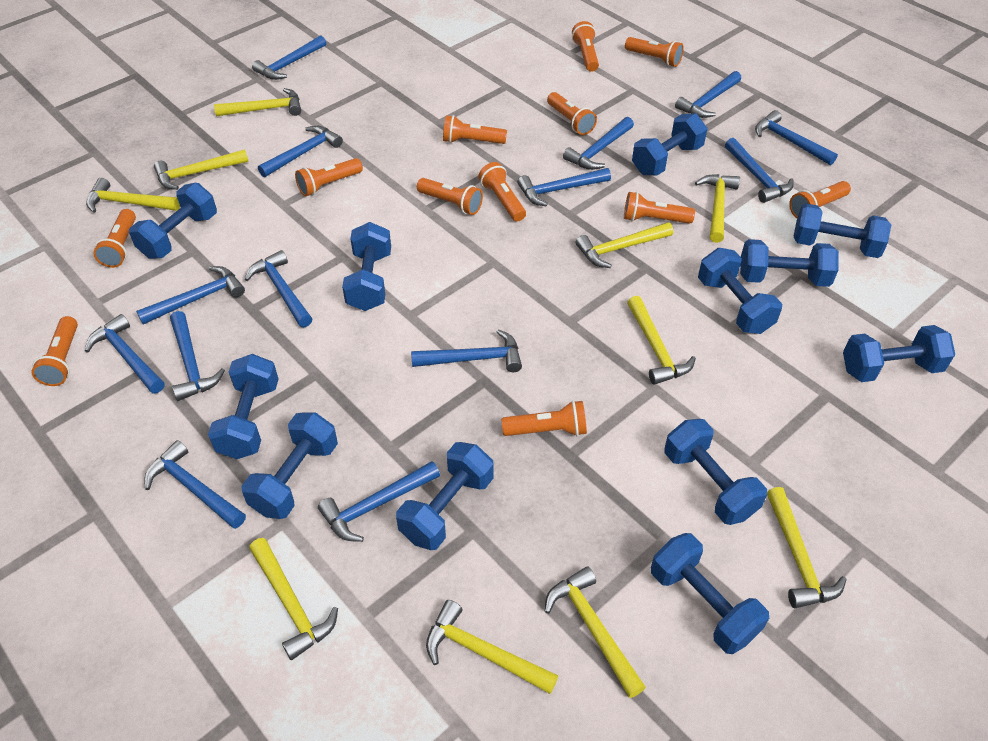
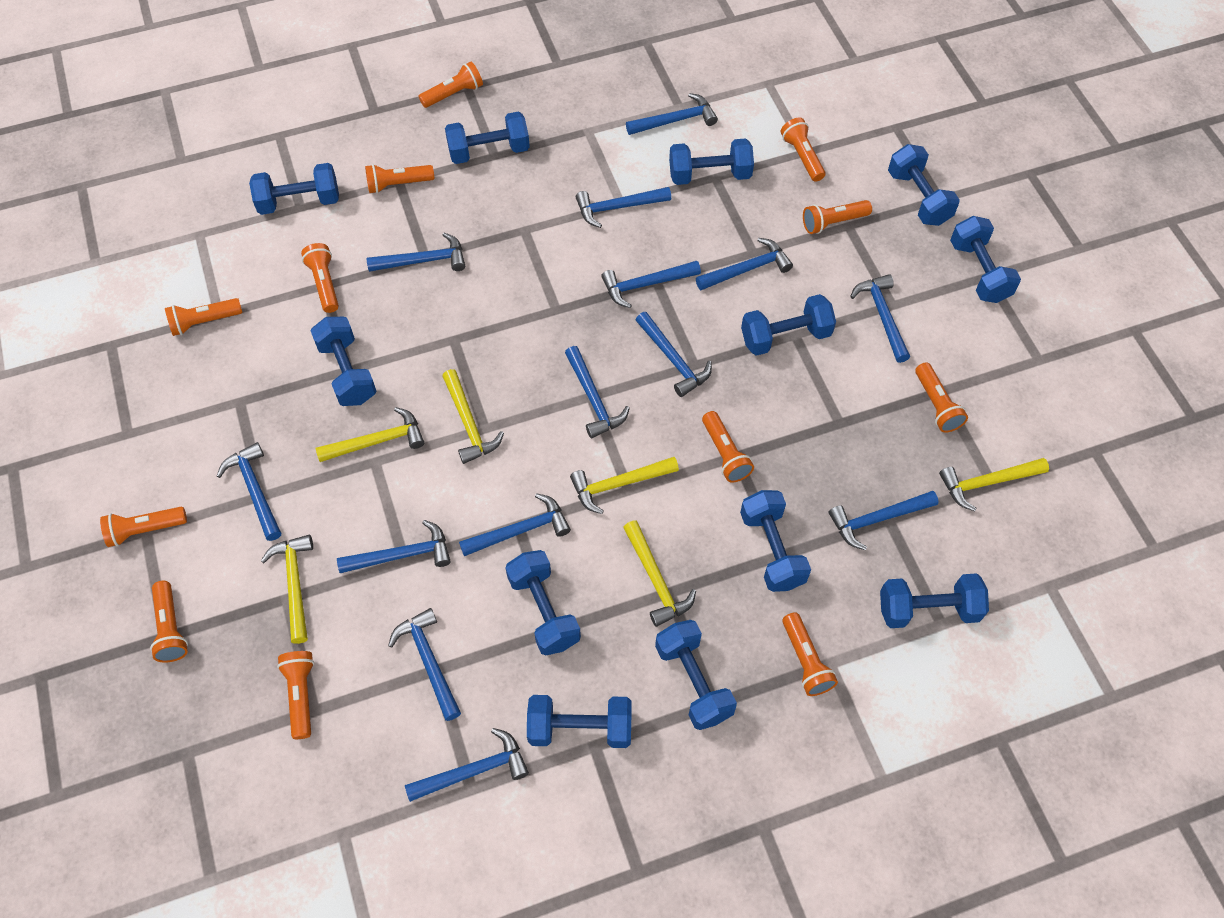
yellow hammer: 10 -> 6

